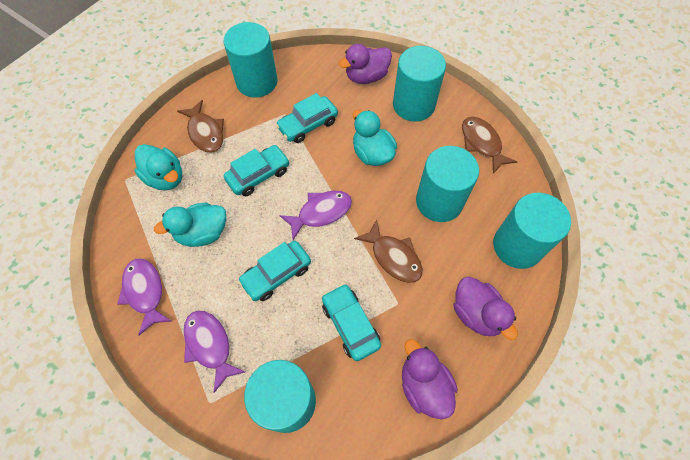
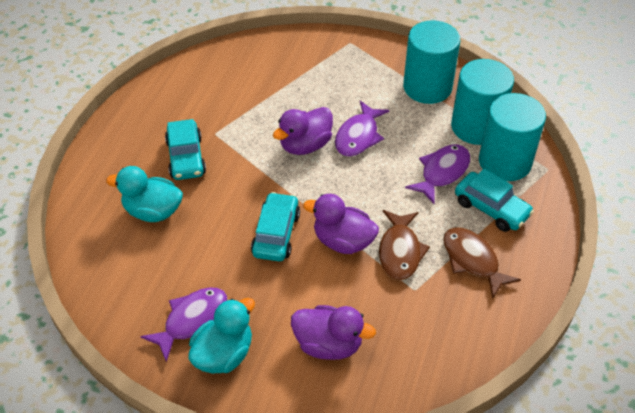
brown fish: 3 -> 2
turquoise car: 4 -> 3
turquoise cylinder: 5 -> 3
turquoise duck: 3 -> 2

